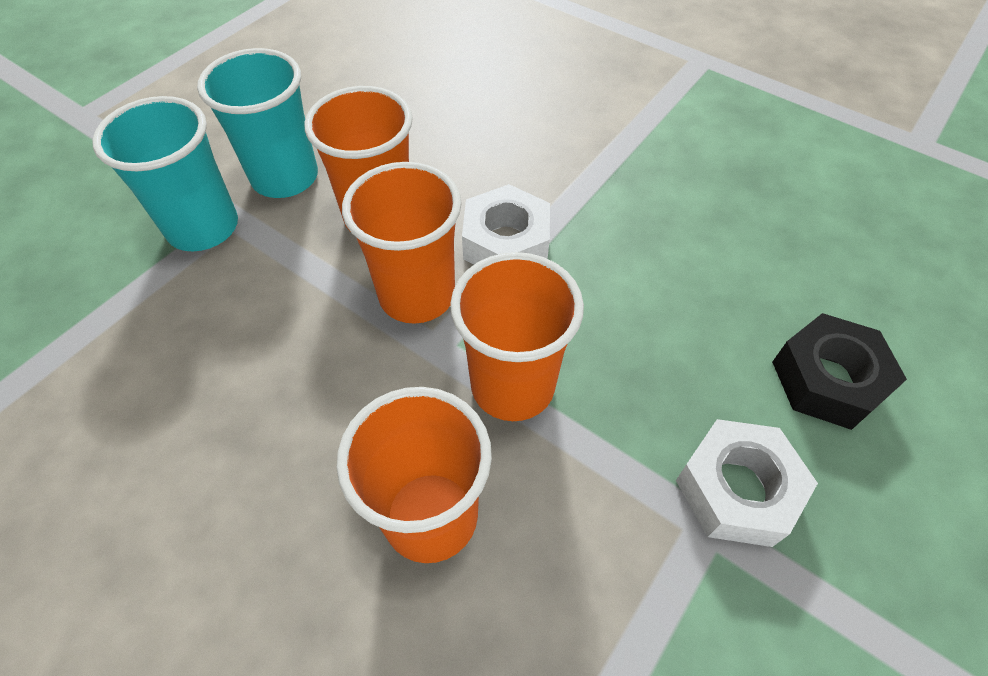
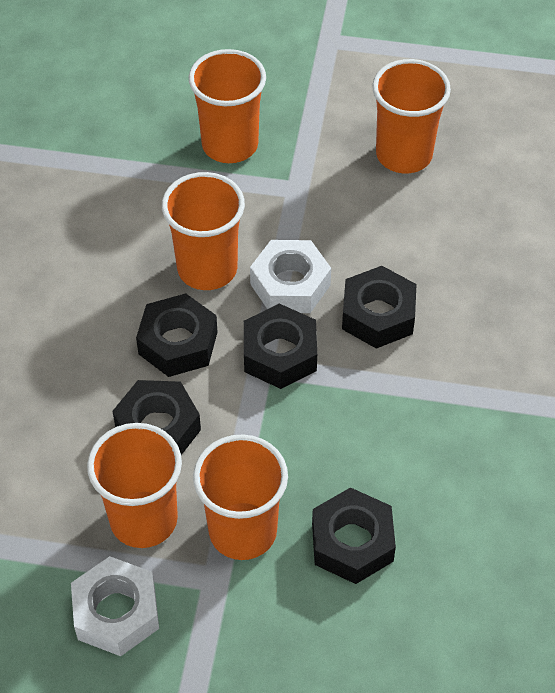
black nut: 1 -> 5
orange cup: 4 -> 5
turquoise cup: 2 -> 0

